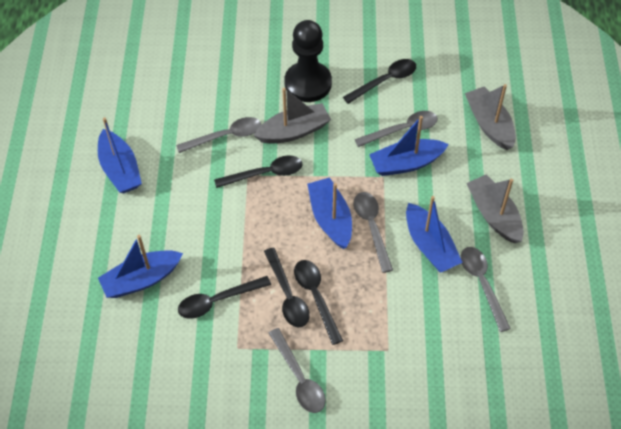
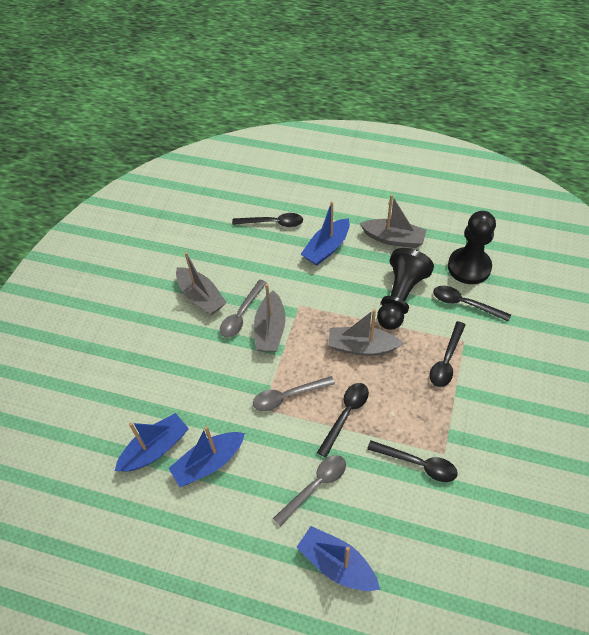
black pawn: 1 -> 2
blue boat: 5 -> 4
grey boat: 3 -> 4
grey spoon: 5 -> 3

